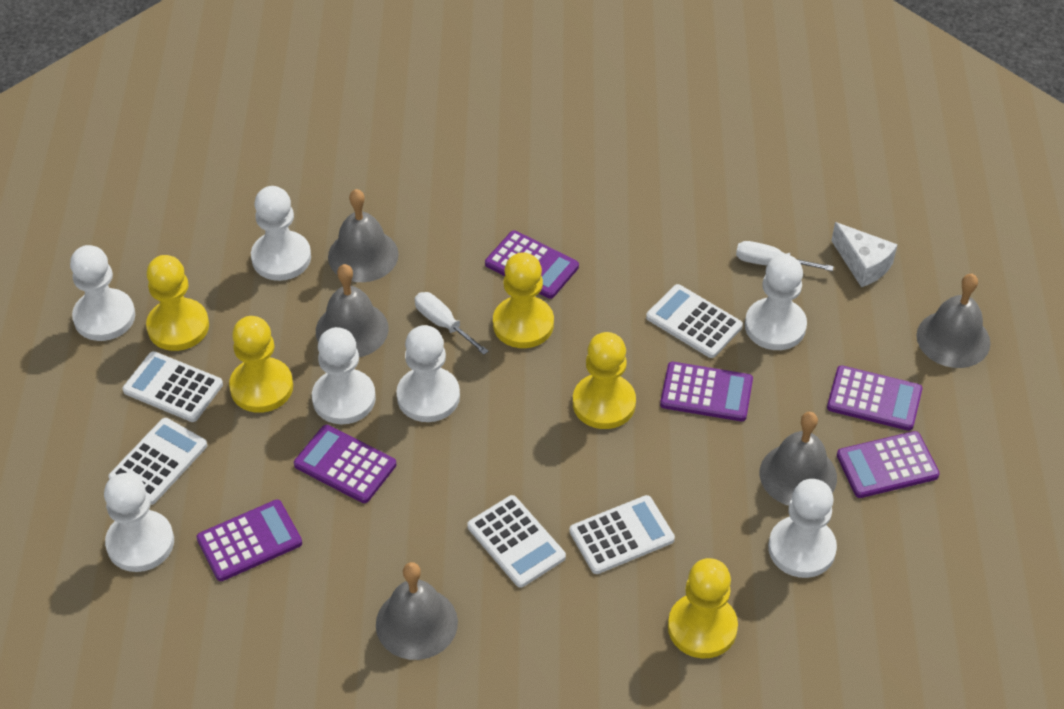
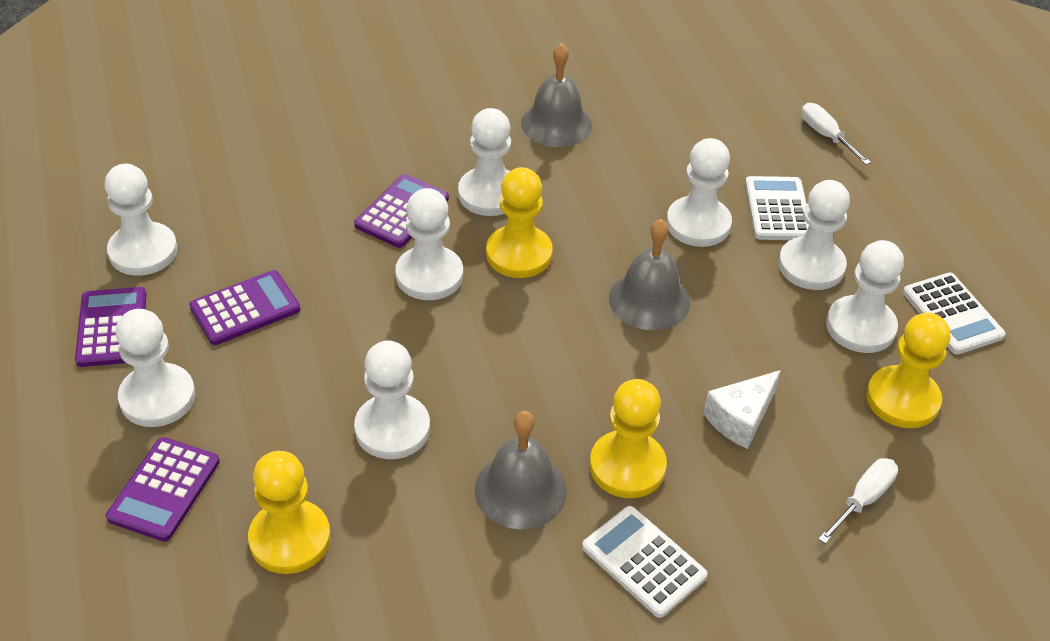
grey bell: 5 -> 3
purple calculator: 6 -> 4
white calculator: 5 -> 3
white pawn: 7 -> 8
yellow pawn: 5 -> 4

